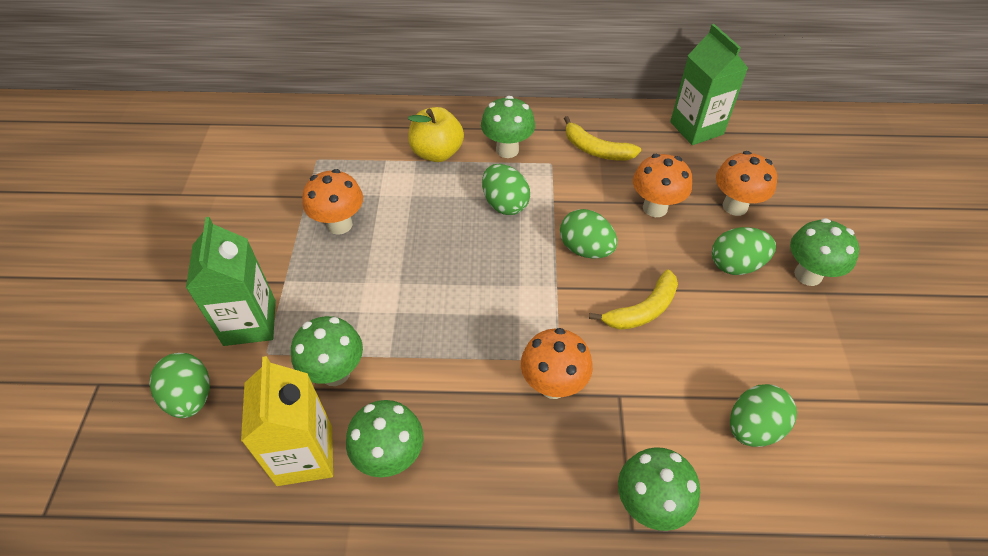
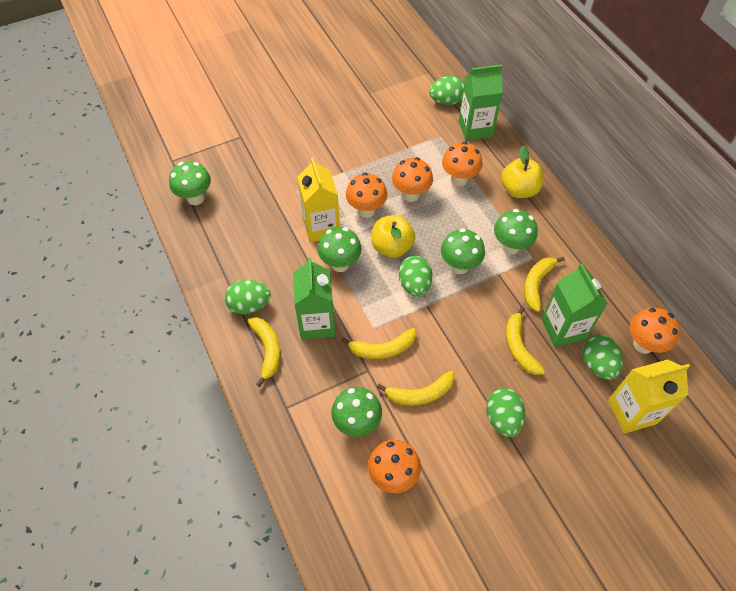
green carton: 2 -> 3
orange mushroom: 4 -> 5
yellow apple: 1 -> 2
yellow banana: 2 -> 5
yellow carton: 1 -> 2

